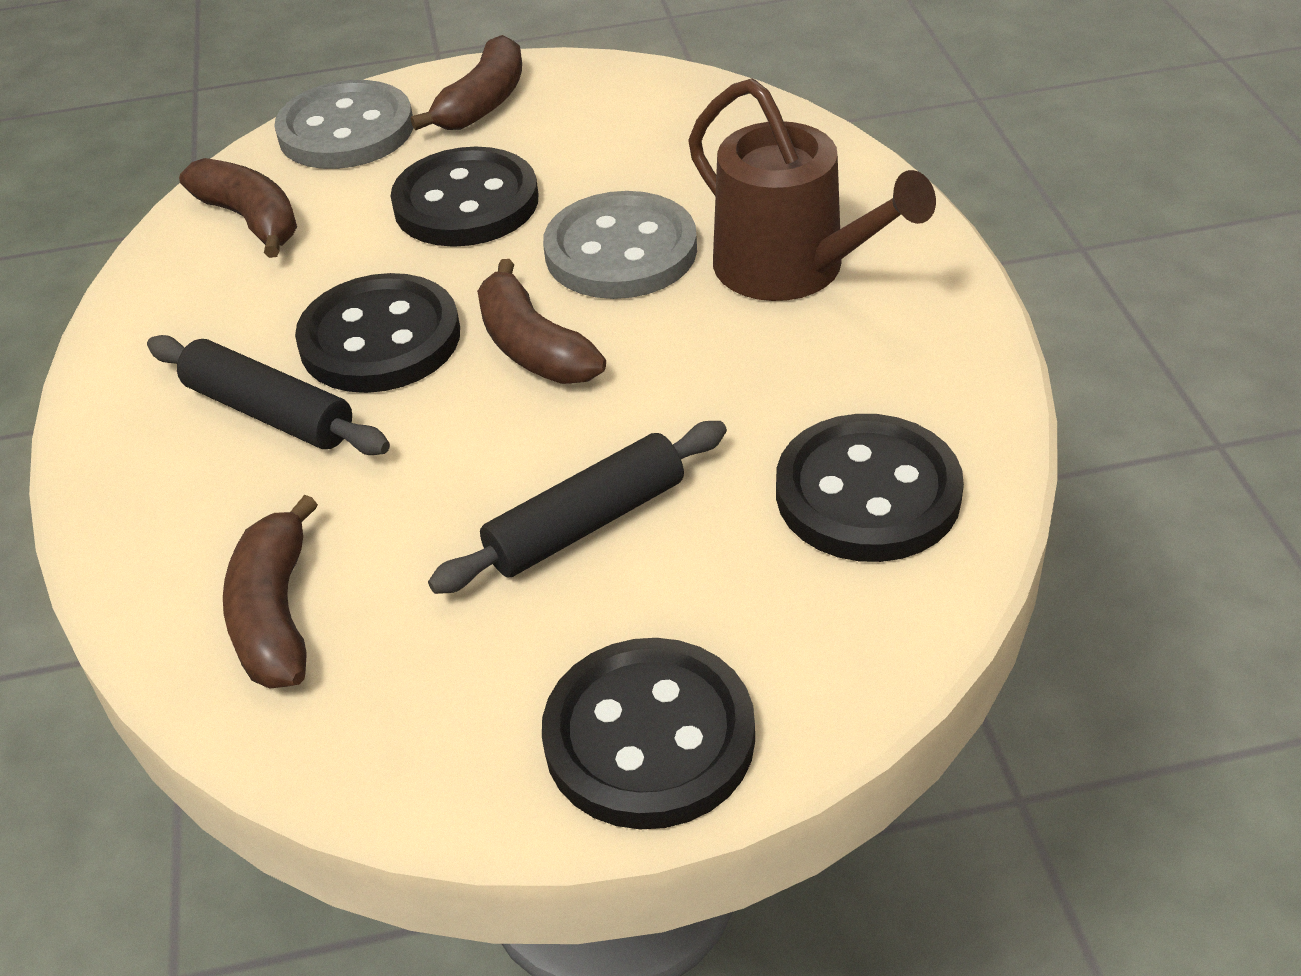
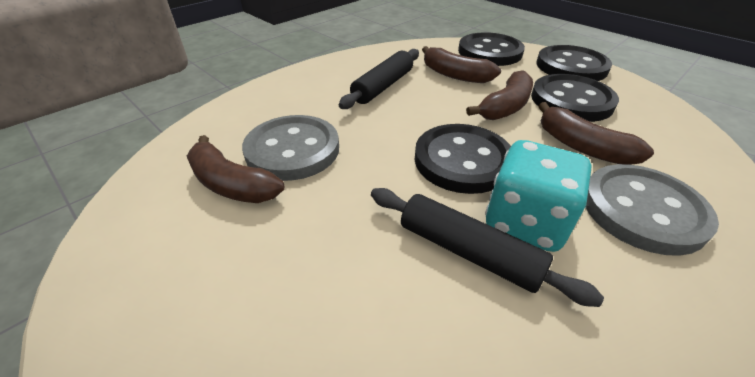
brown watering can: 1 -> 0
turquoise dice: 0 -> 1

